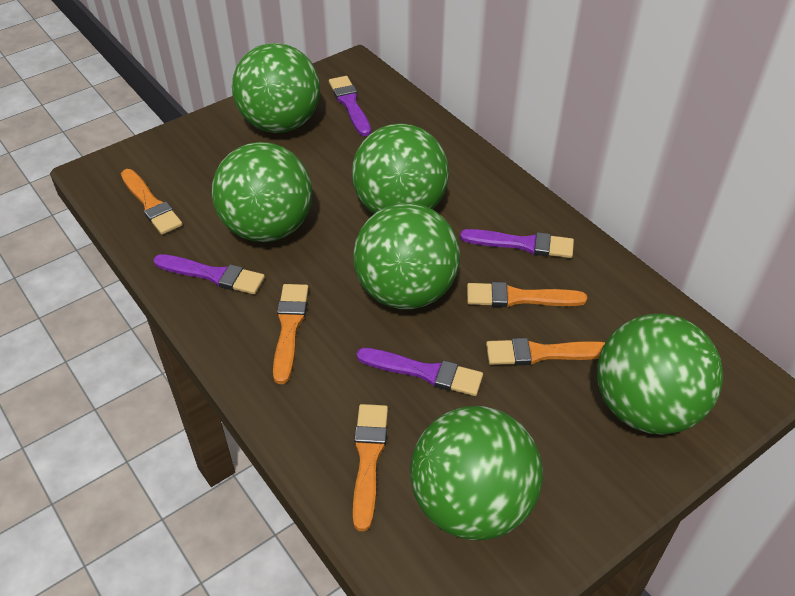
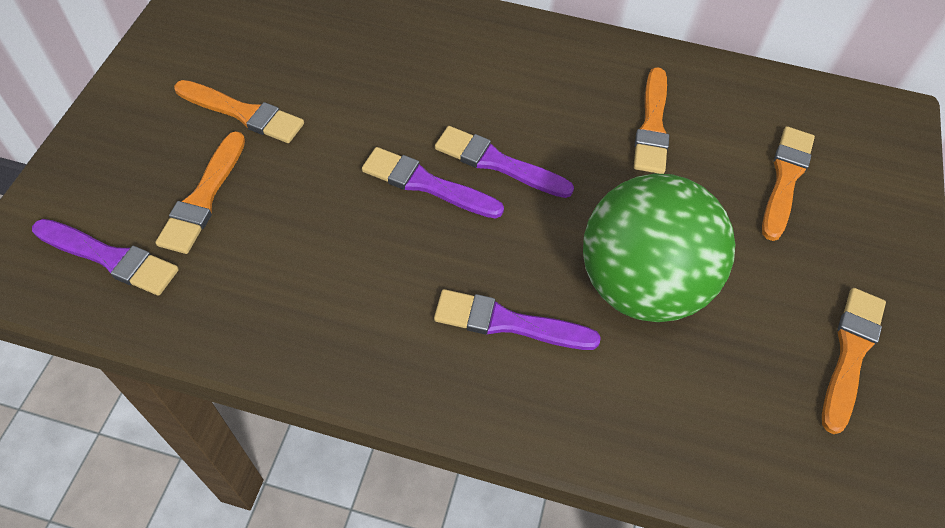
green ball: 6 -> 1

